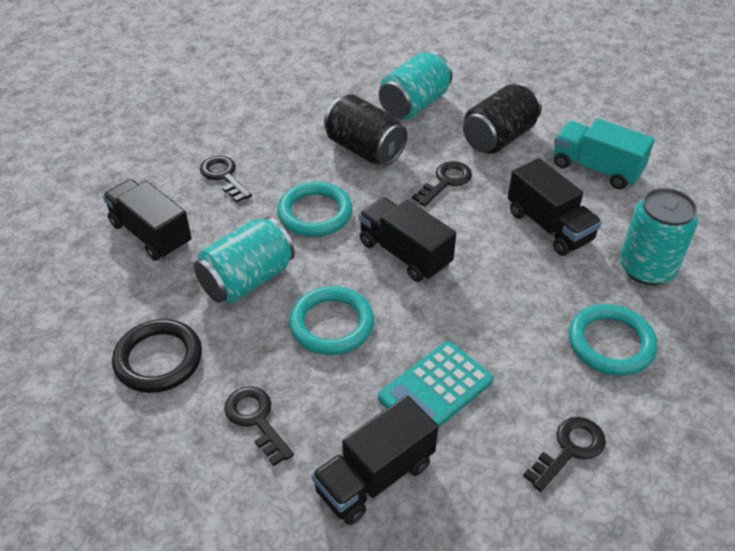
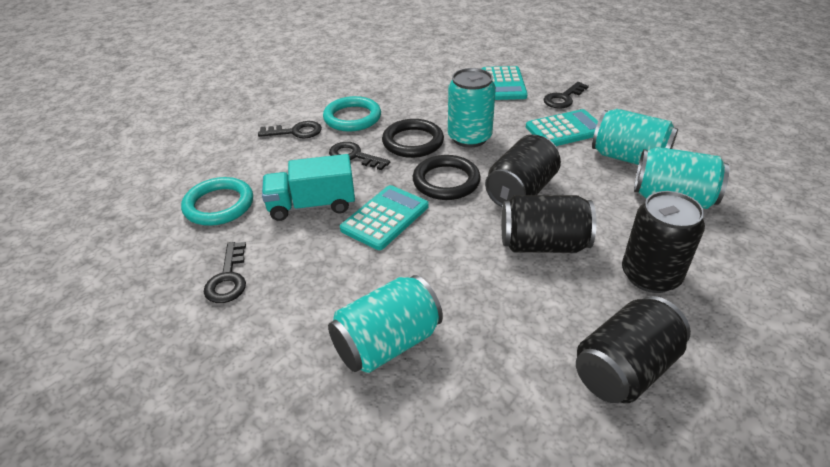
black can: 2 -> 4
black ring: 1 -> 2
black truck: 4 -> 0
turquoise calculator: 1 -> 3
turquoise can: 3 -> 4
turquoise ring: 3 -> 2

